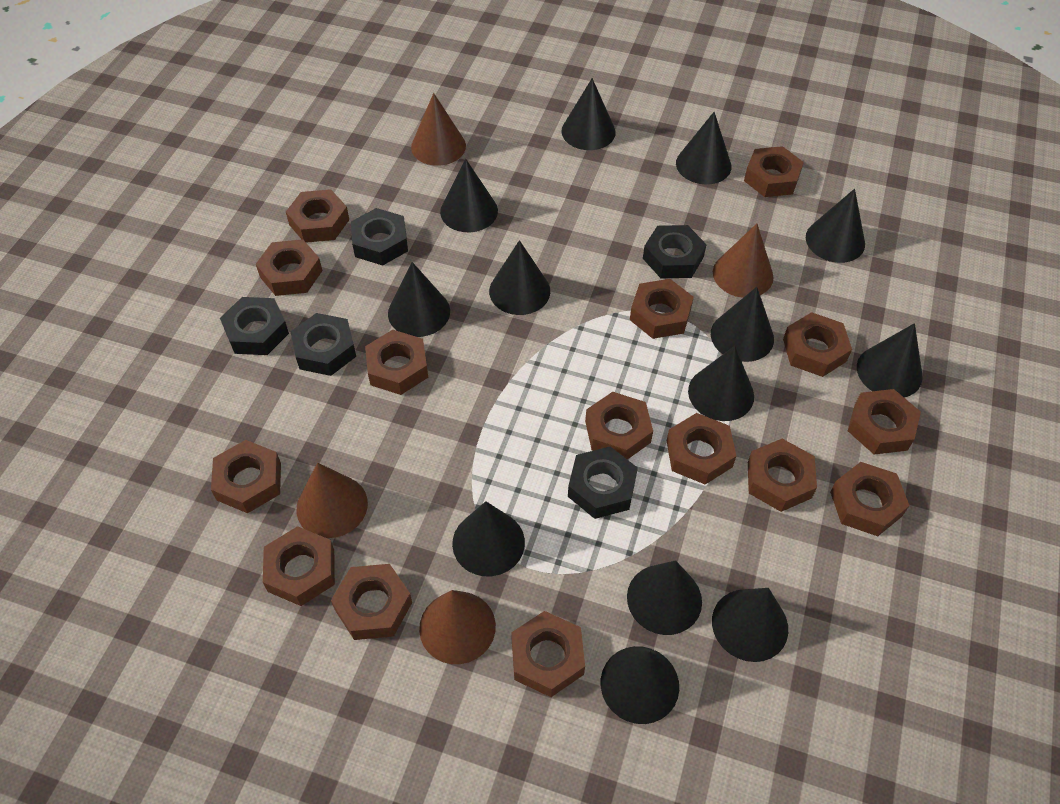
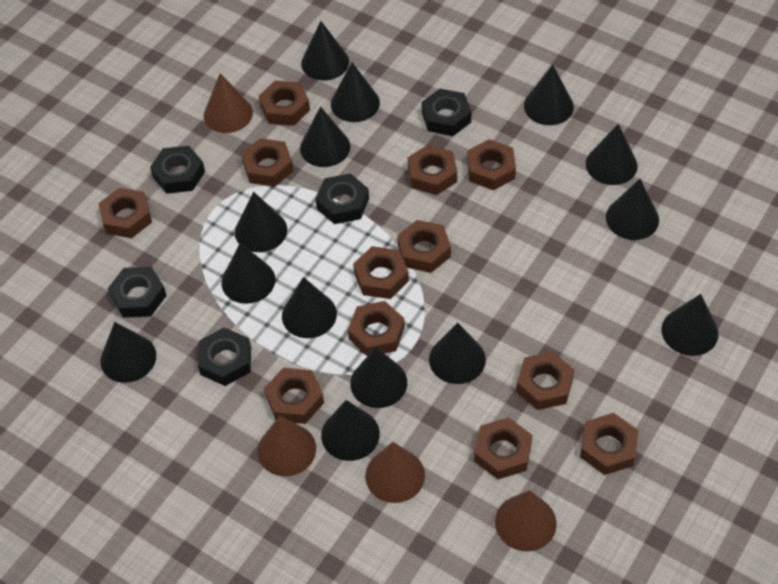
black cone: 13 -> 14
brown nut: 15 -> 12

